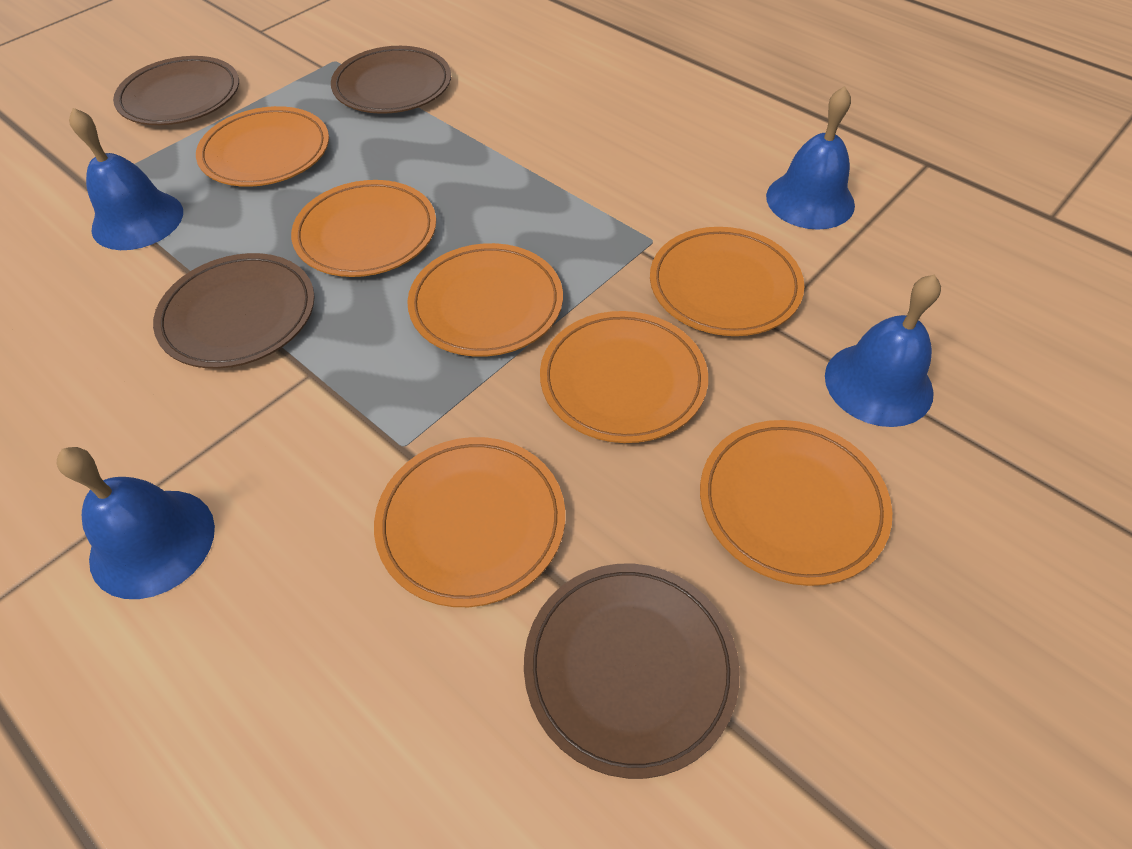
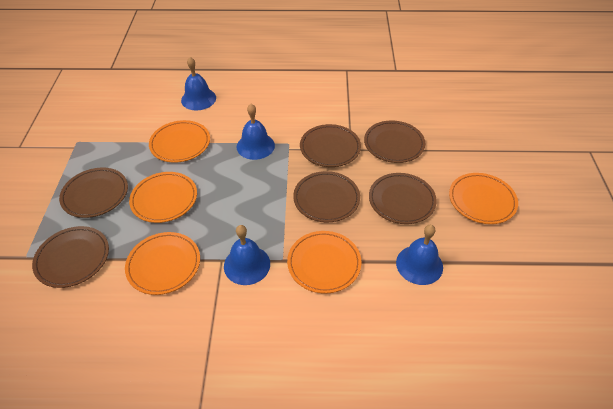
brown plate: 4 -> 6
orange plate: 7 -> 5

